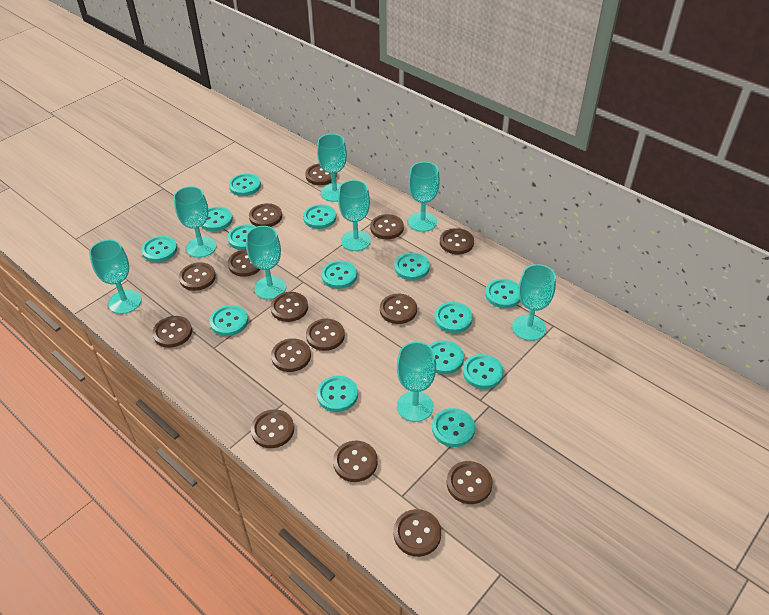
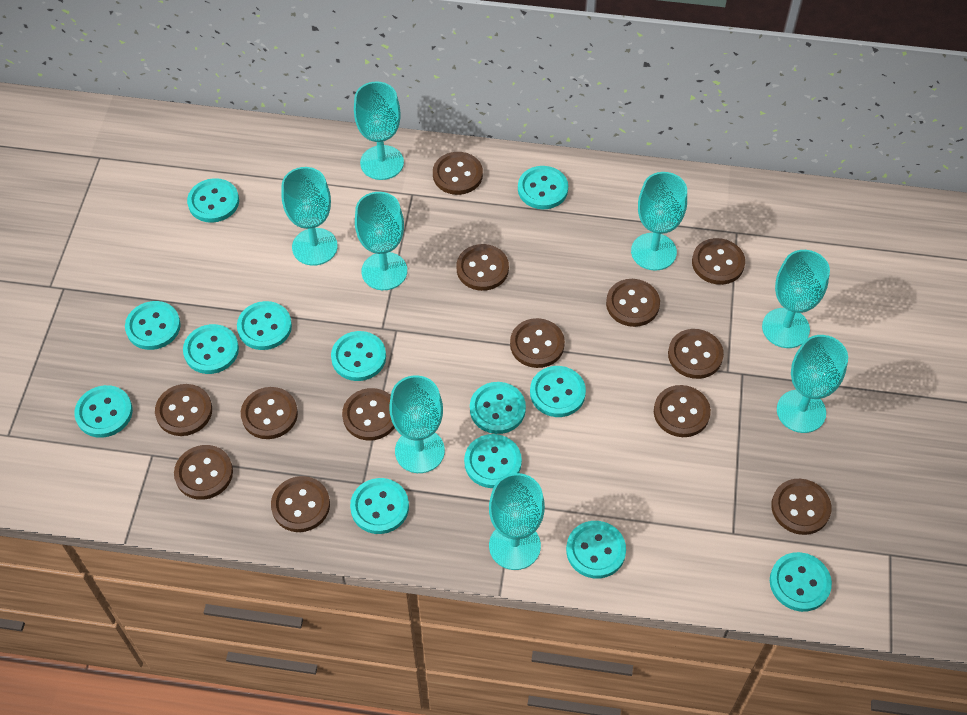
brown button: 15 -> 13
turquoise button: 14 -> 13

